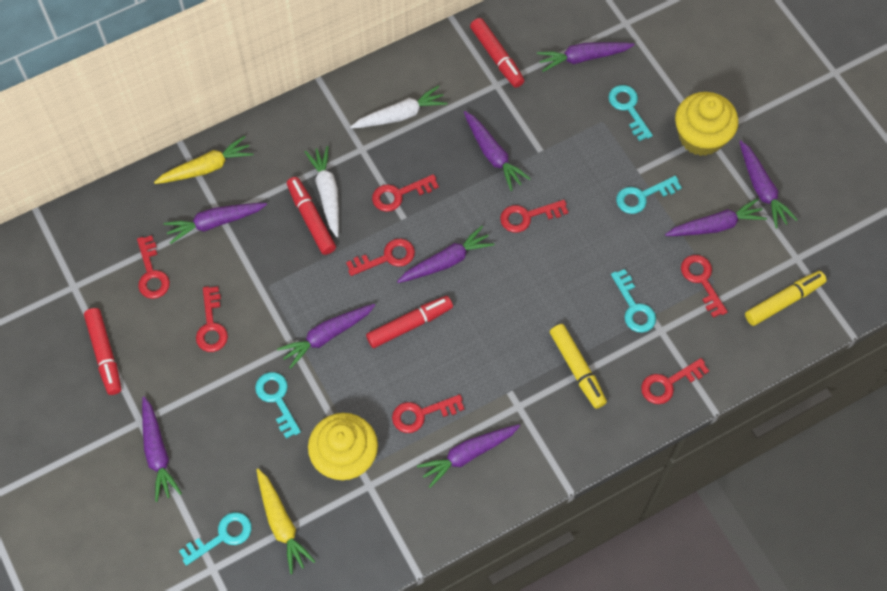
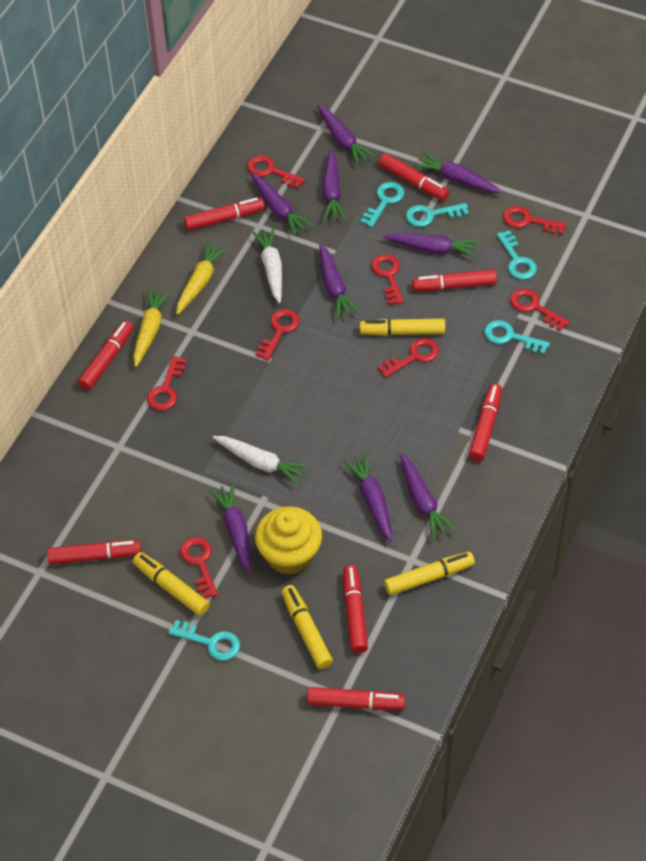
red marker: 4 -> 8
yellow cupcake: 2 -> 1
yellow marker: 2 -> 4

